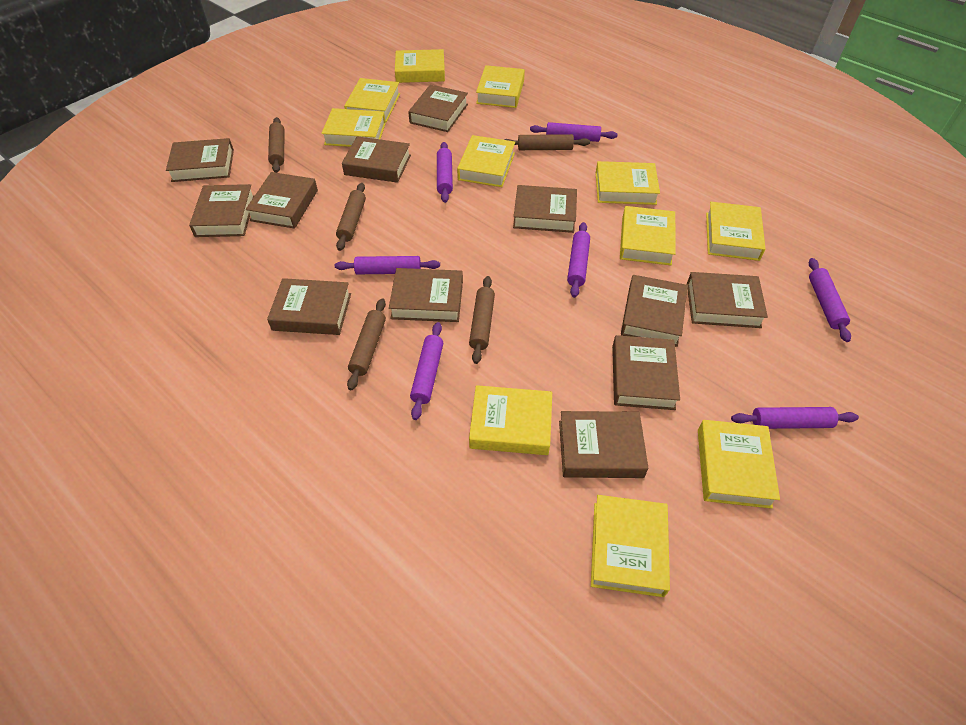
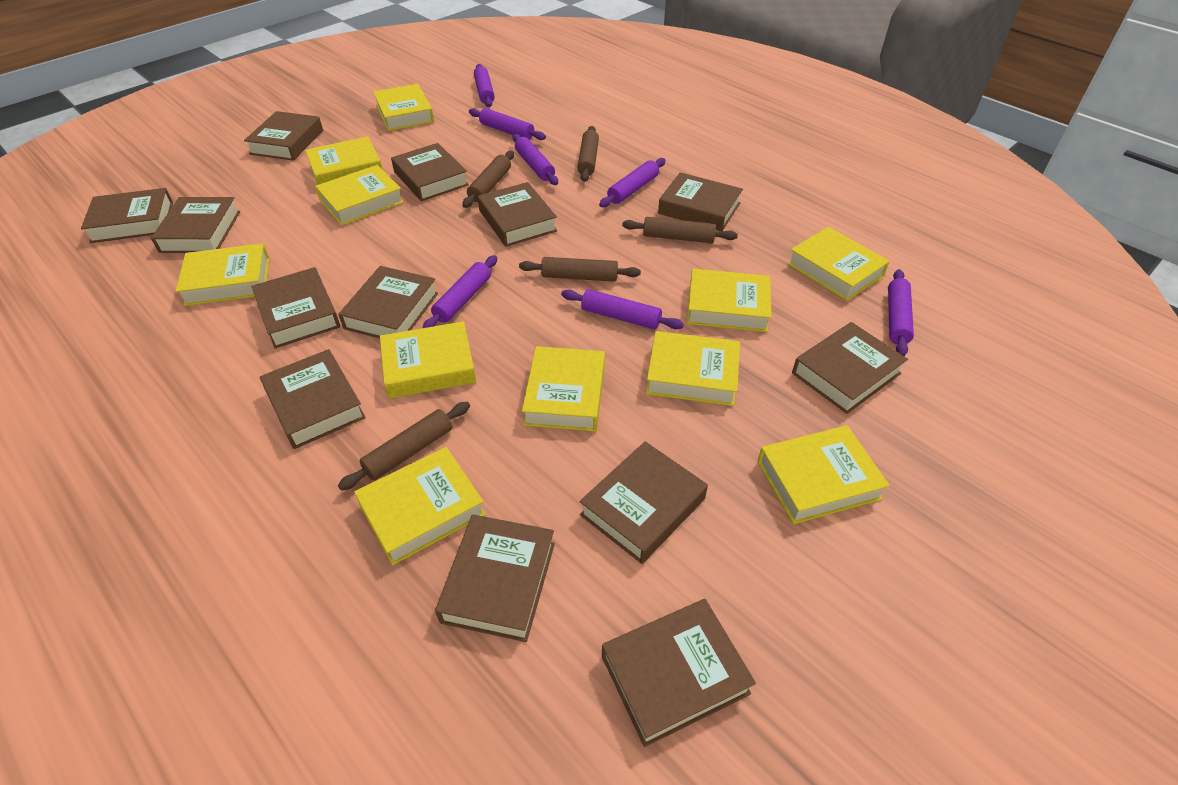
brown book: 12 -> 13

